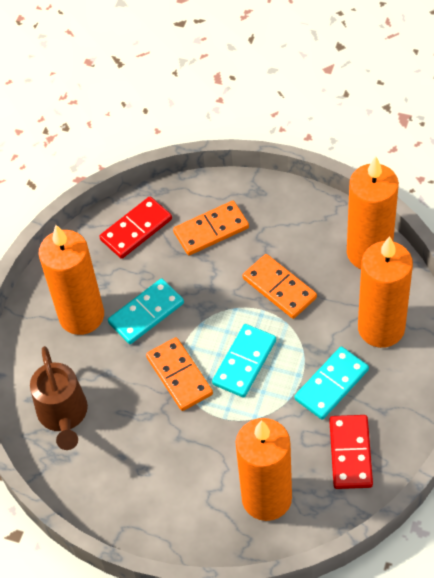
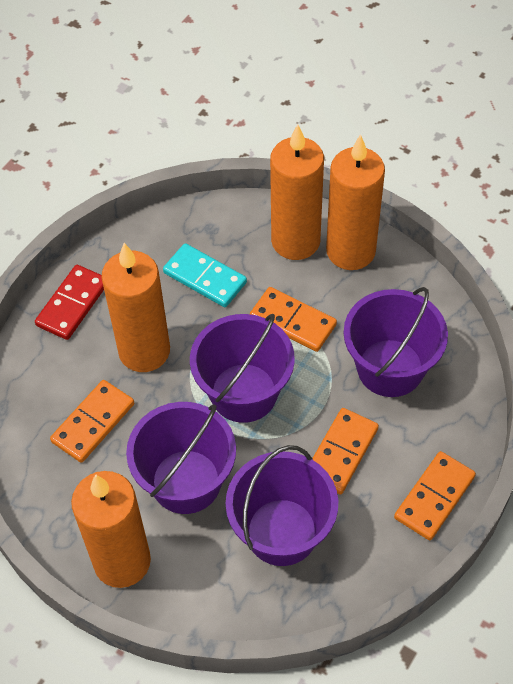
brown watering can: 1 -> 0
orange domino: 3 -> 4
purple bucket: 0 -> 4
red domino: 2 -> 1
turquoise domino: 3 -> 1

